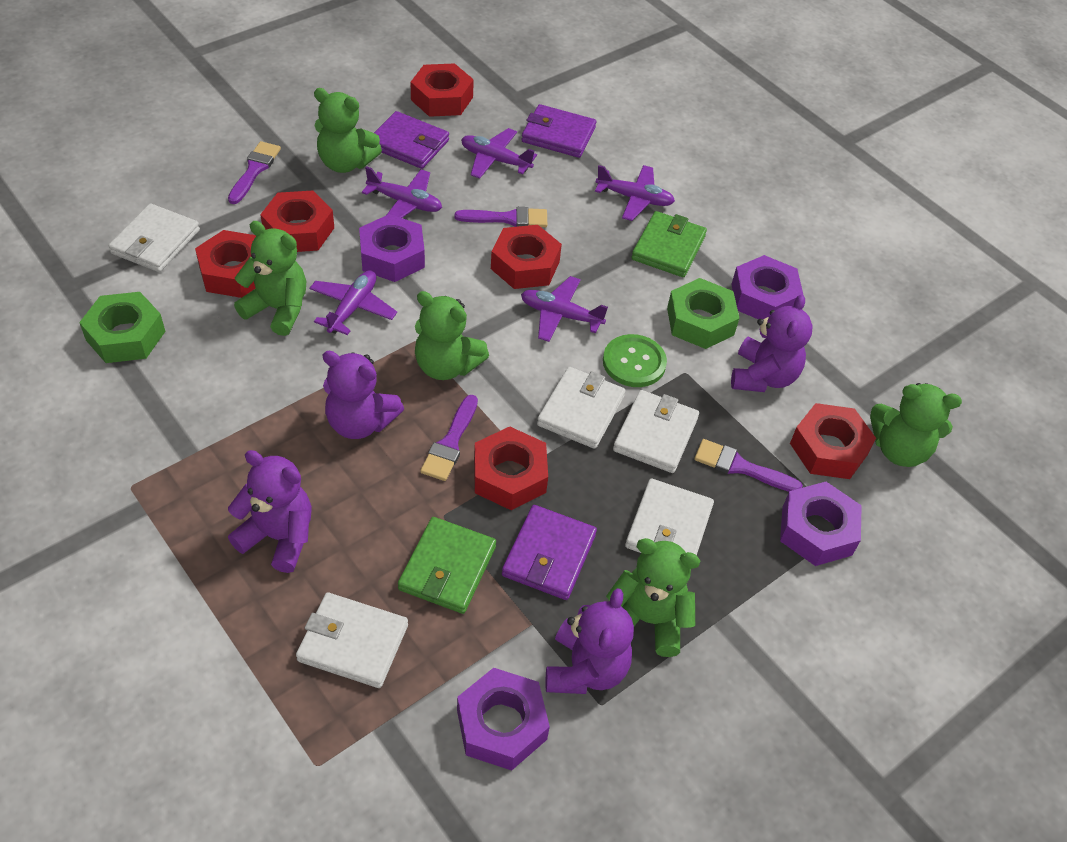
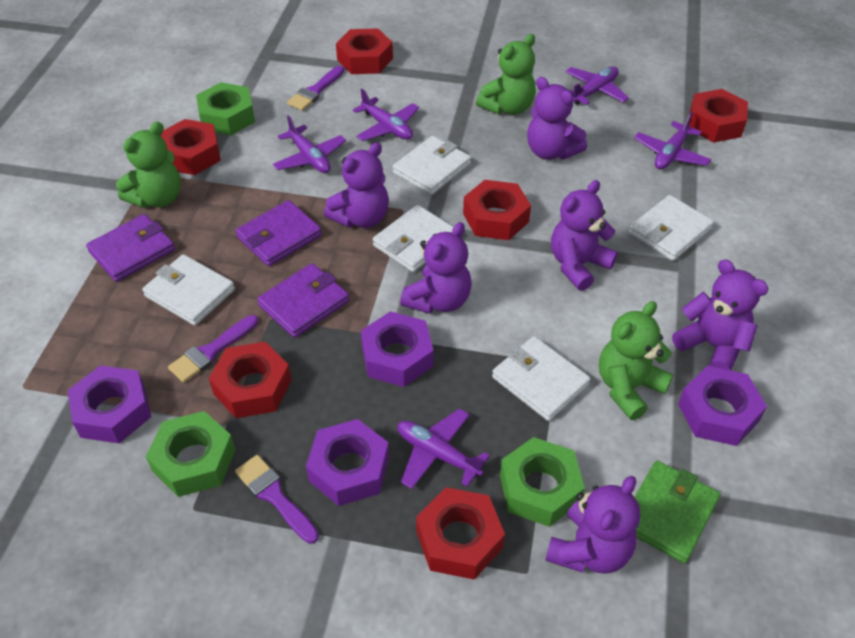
green button: 1 -> 0
green nut: 2 -> 3
green teddy bear: 5 -> 3
green wallet: 2 -> 1
purple brush: 4 -> 3
purple teddy bear: 4 -> 6

